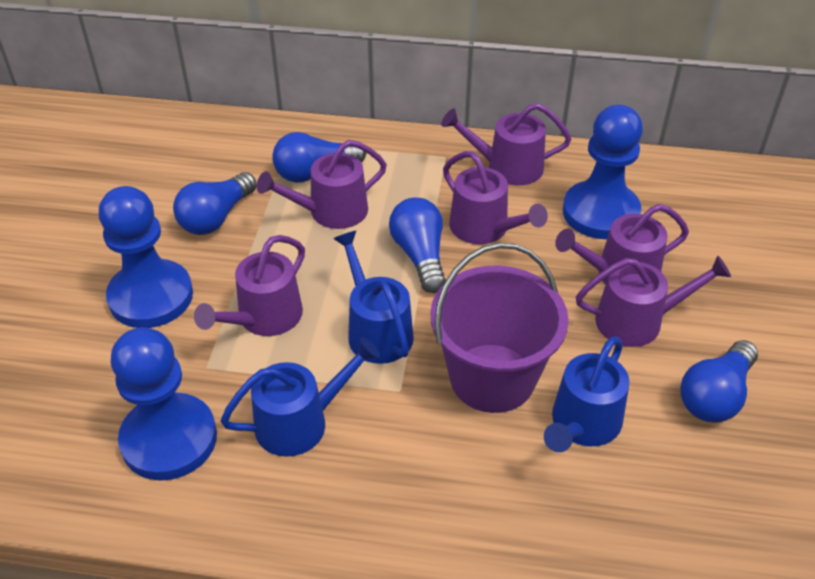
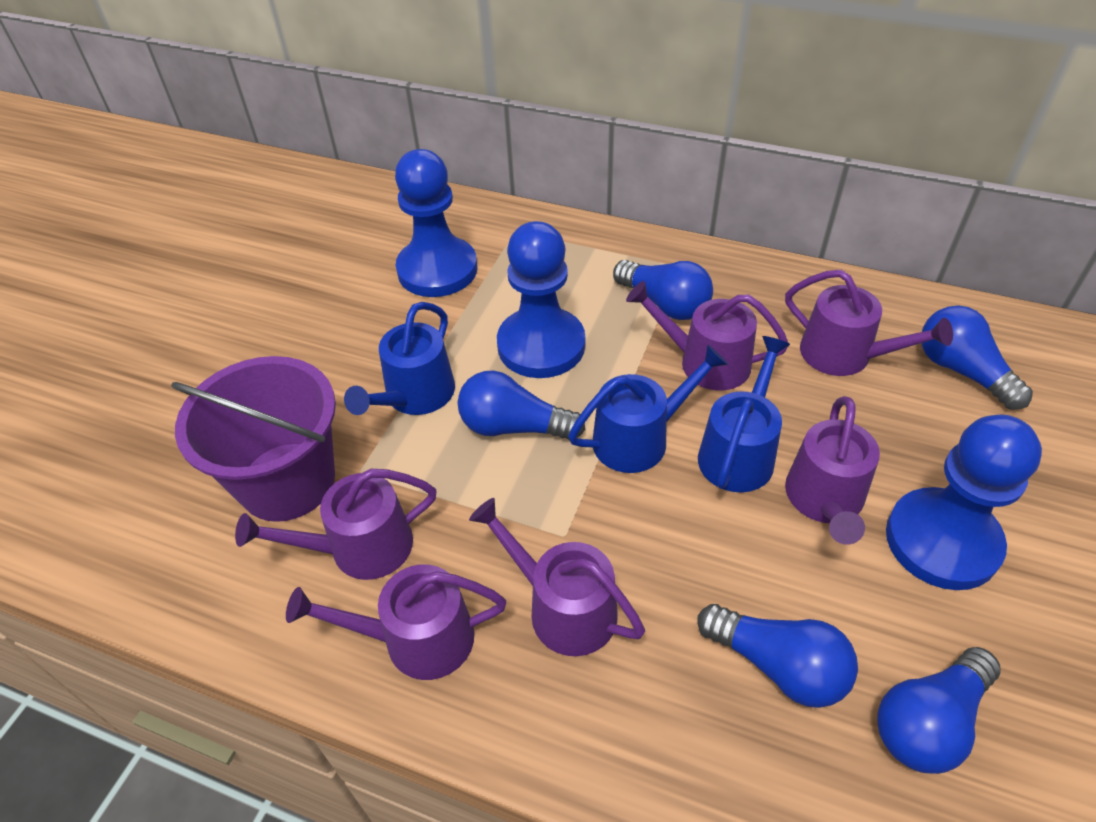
blue light bulb: 4 -> 5

